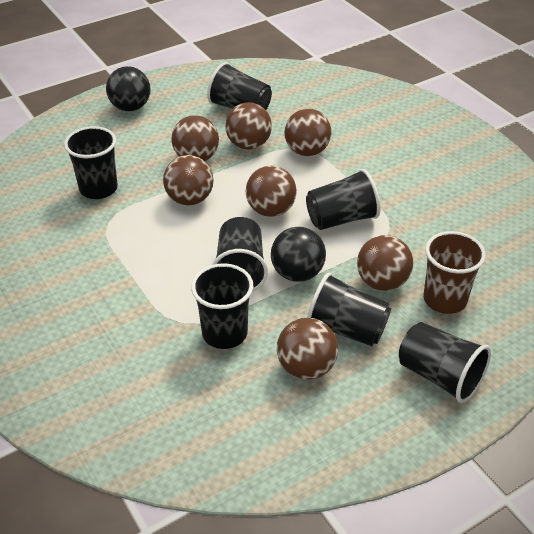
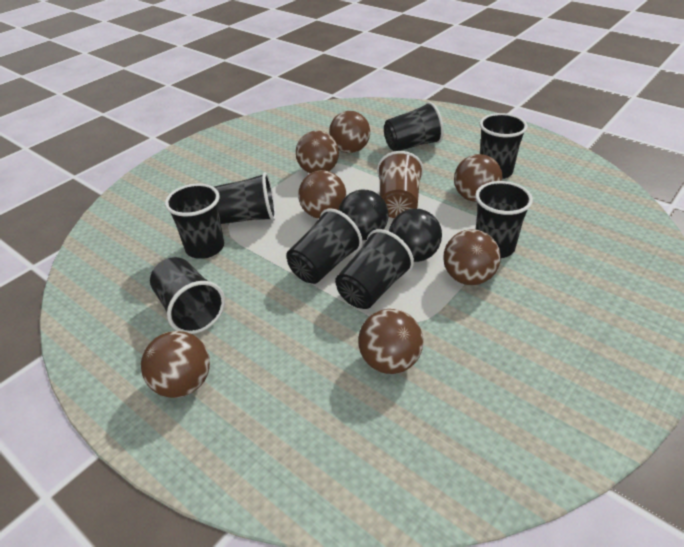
black cup: 7 -> 8

